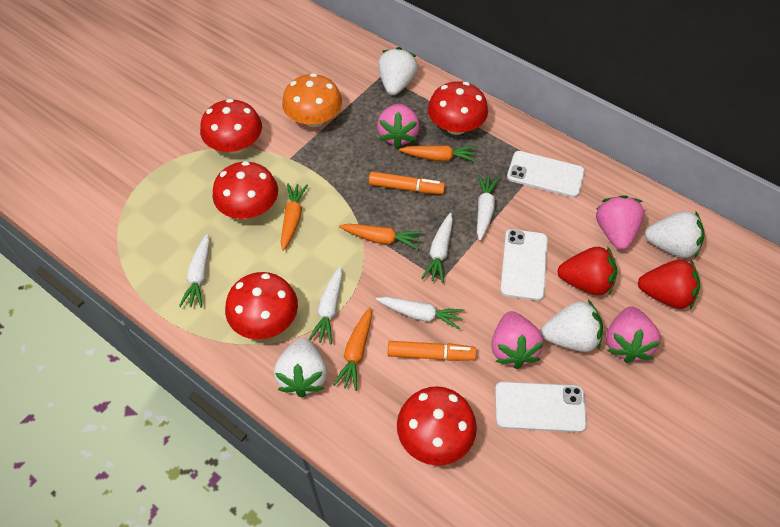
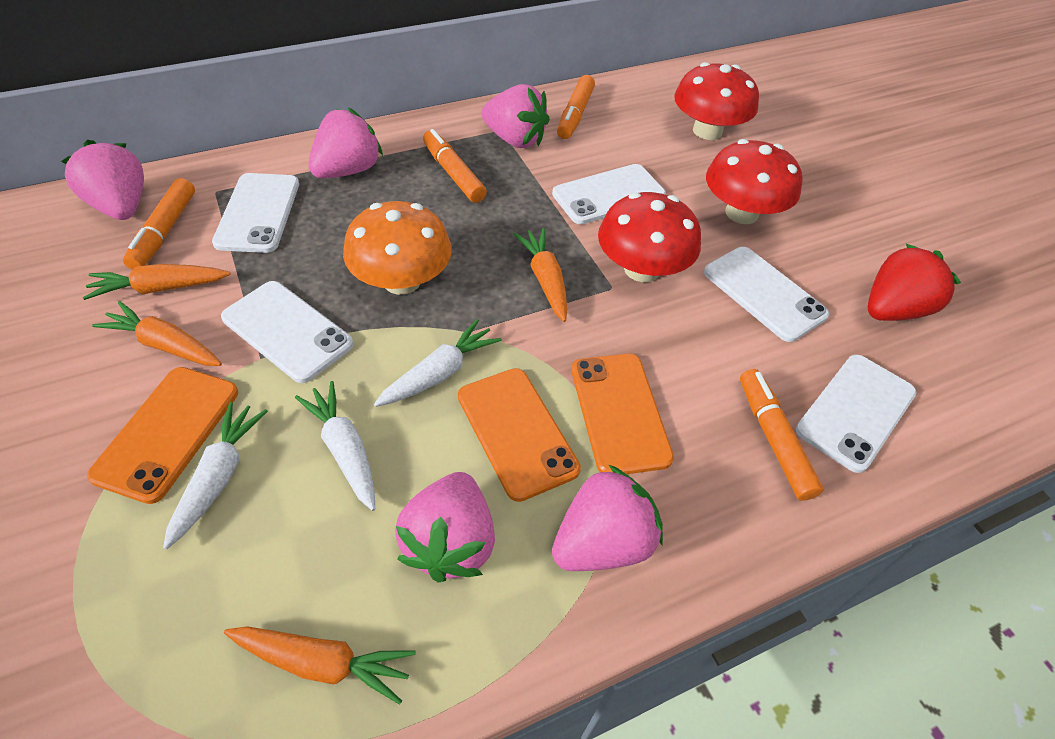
orange marker: 2 -> 4
orange phone: 0 -> 3
pink strawberry: 4 -> 5
red mushroom: 5 -> 3
red strawberry: 2 -> 1
white carrot: 5 -> 3
white phone: 3 -> 5
white strawberry: 4 -> 0

